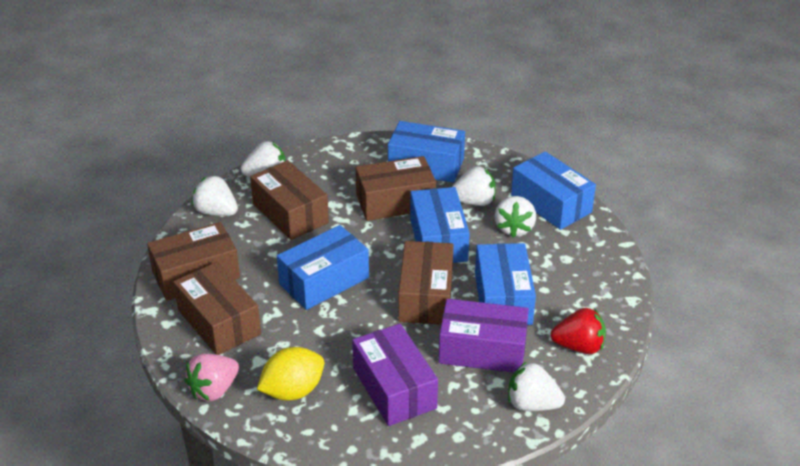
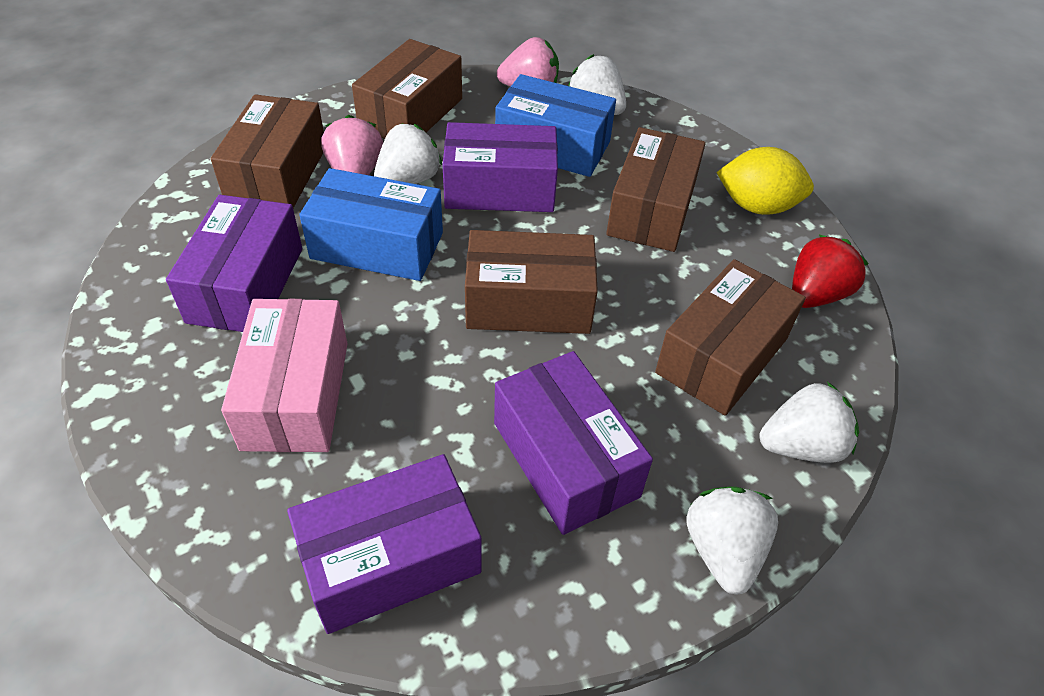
blue box: 5 -> 2
pink box: 0 -> 1
pink strawberry: 1 -> 2
purple box: 2 -> 4
white strawberry: 5 -> 4

